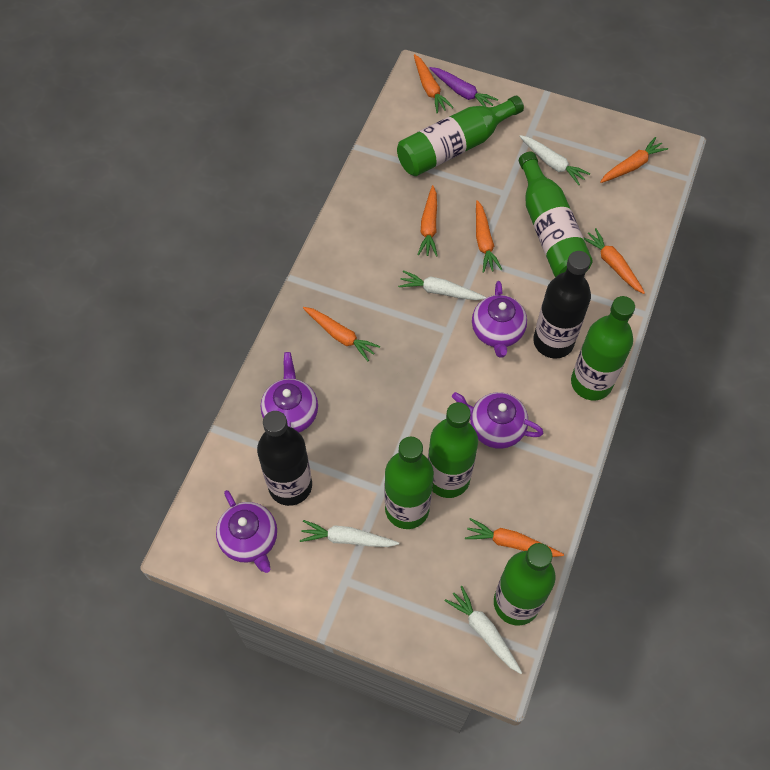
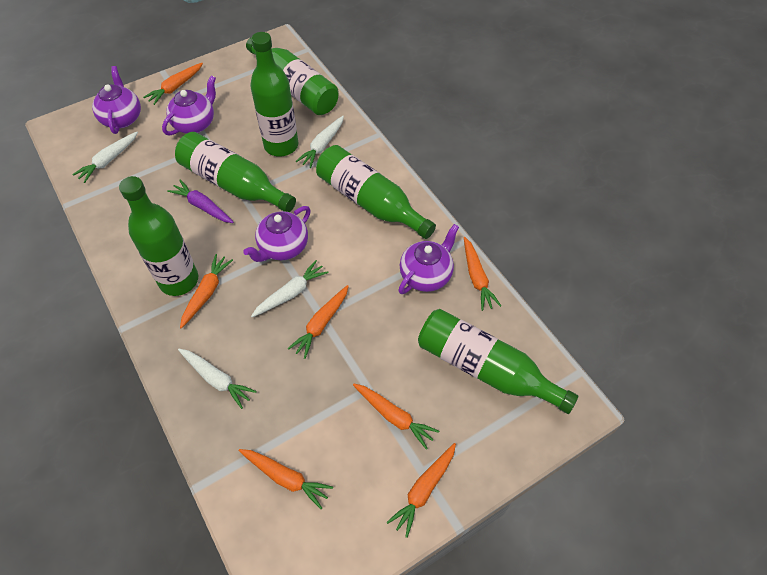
black bottle: 2 -> 0

